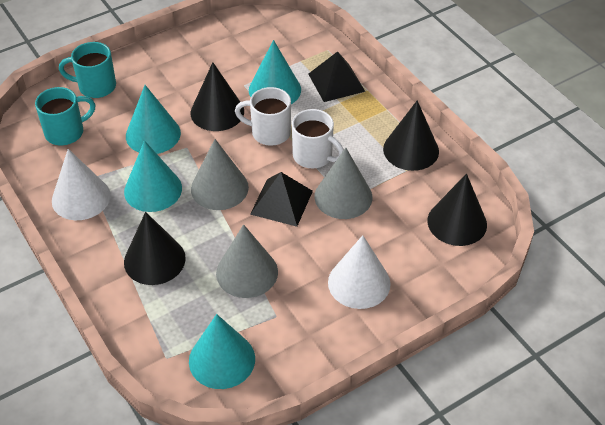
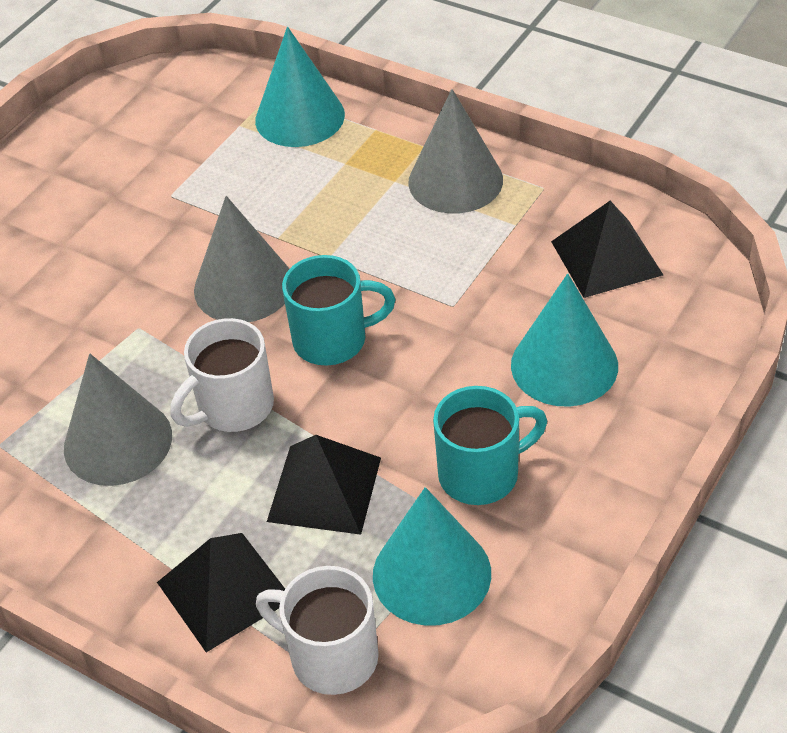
black cone: 4 -> 0
black pyramid: 2 -> 3
turquoise cone: 4 -> 3
white cone: 2 -> 0

